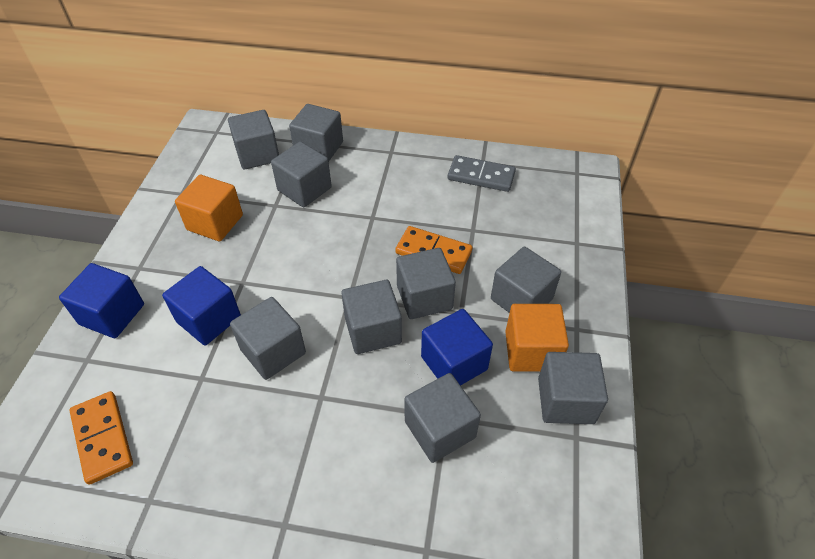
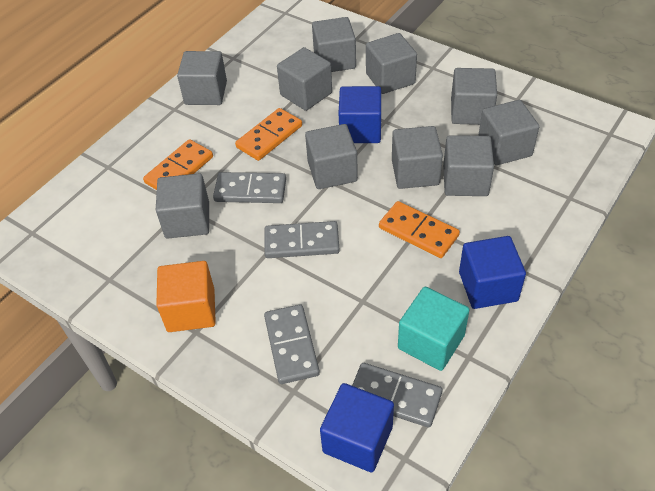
grey cube: 9 -> 10
grey domino: 1 -> 4
orange cube: 2 -> 1
orange domino: 2 -> 3
turquoise cube: 0 -> 1

